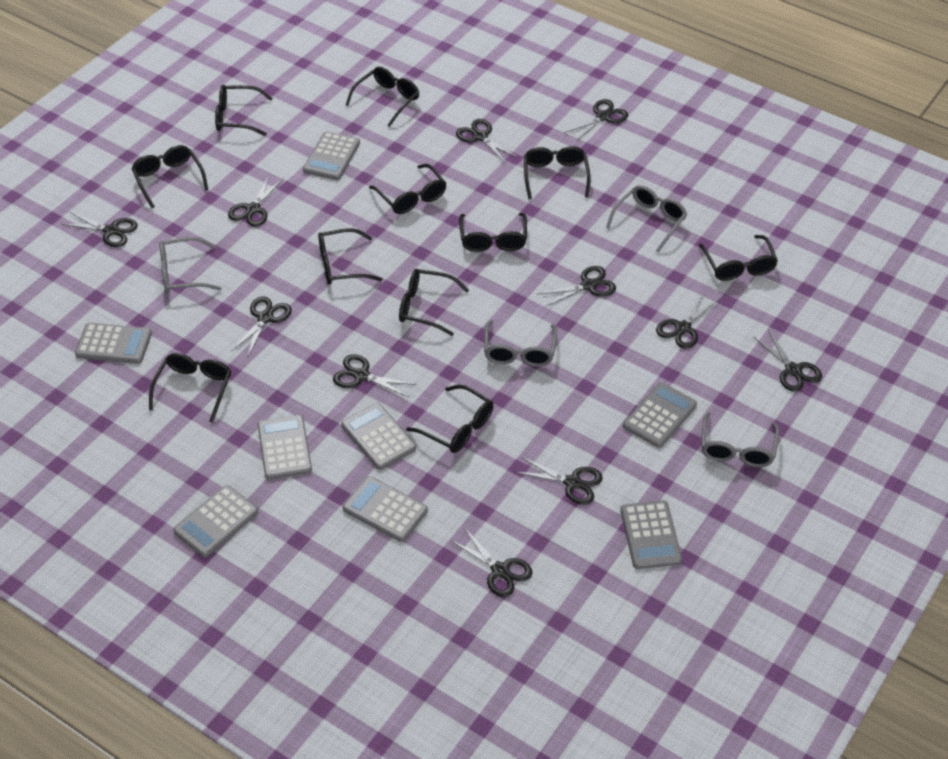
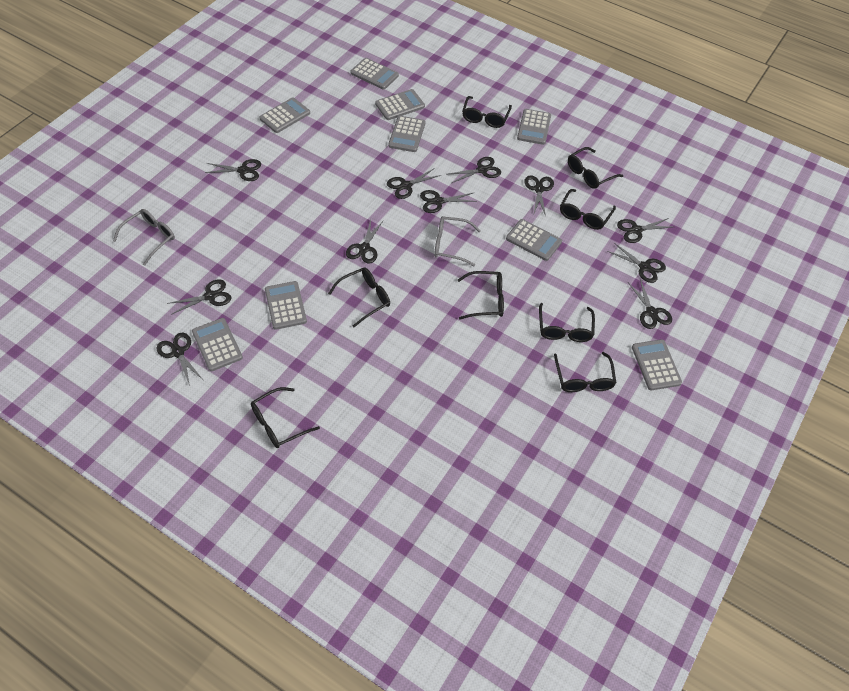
black glasses: 11 -> 8
grey calculator: 8 -> 9
grey glasses: 4 -> 2

